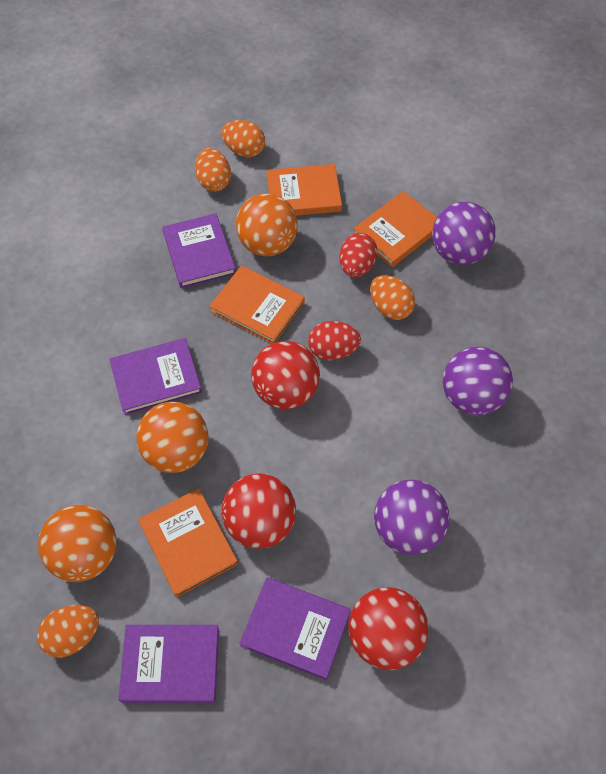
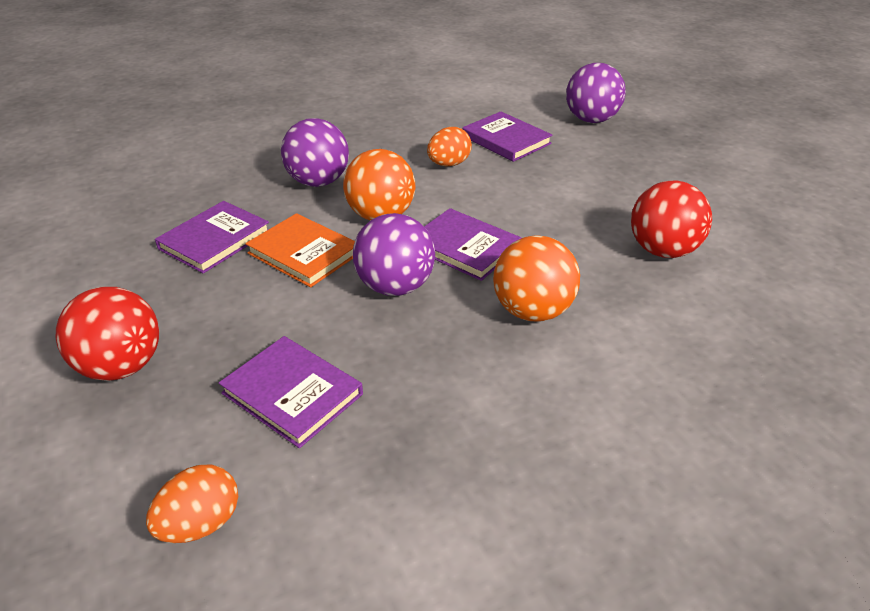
orange ball: 3 -> 2
orange book: 4 -> 1
orange egg: 4 -> 2
red ball: 3 -> 2
red egg: 2 -> 0

